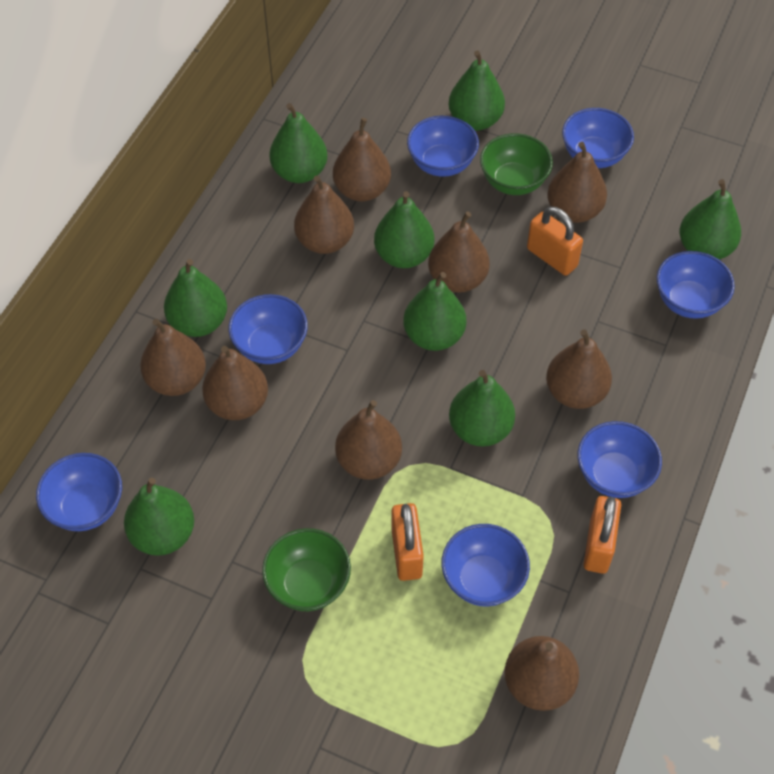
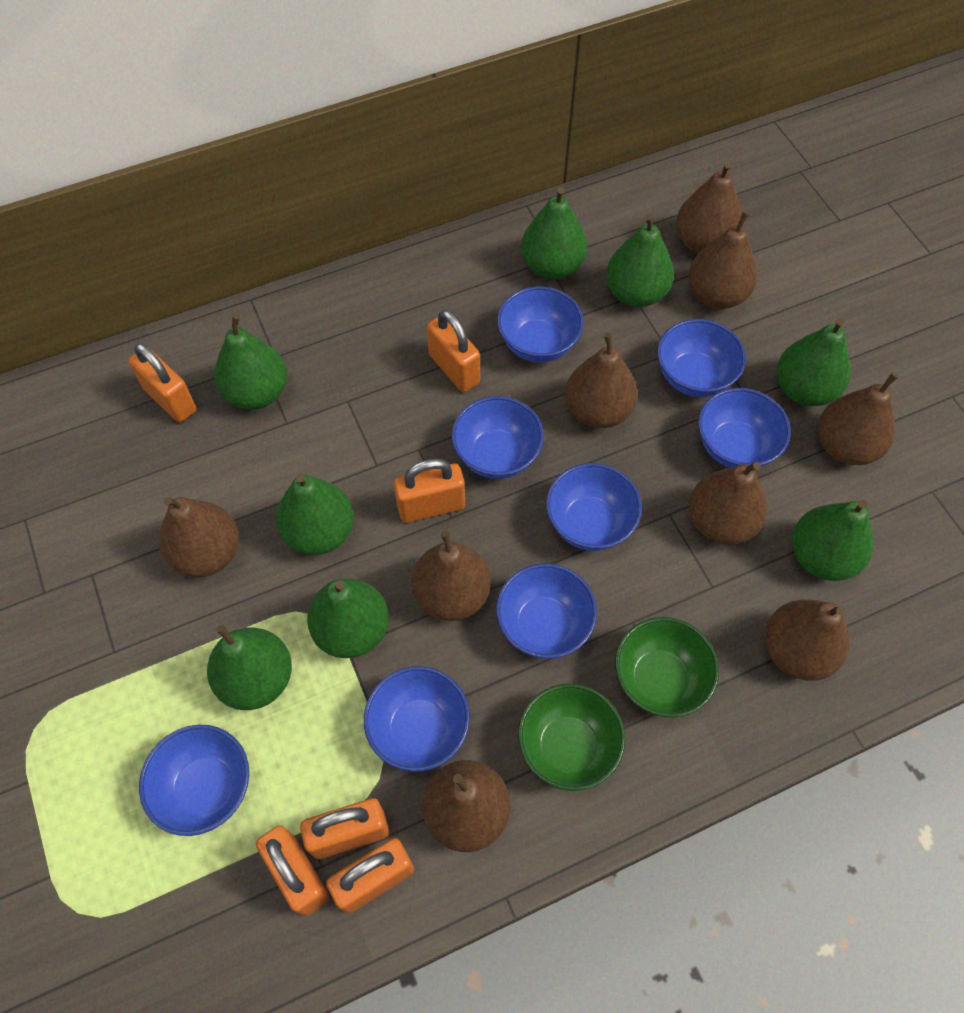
blue bowl: 7 -> 8
orange padlock: 3 -> 6

